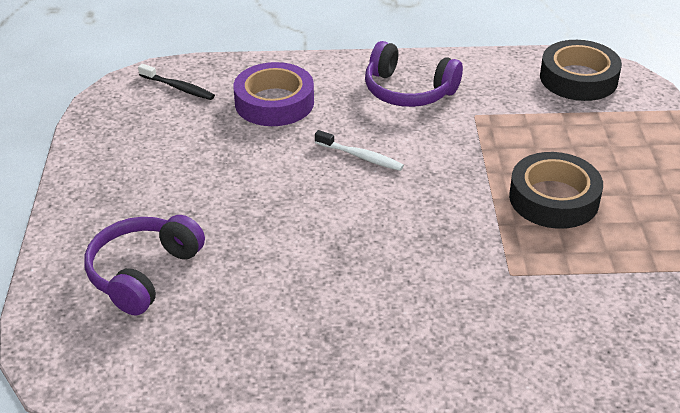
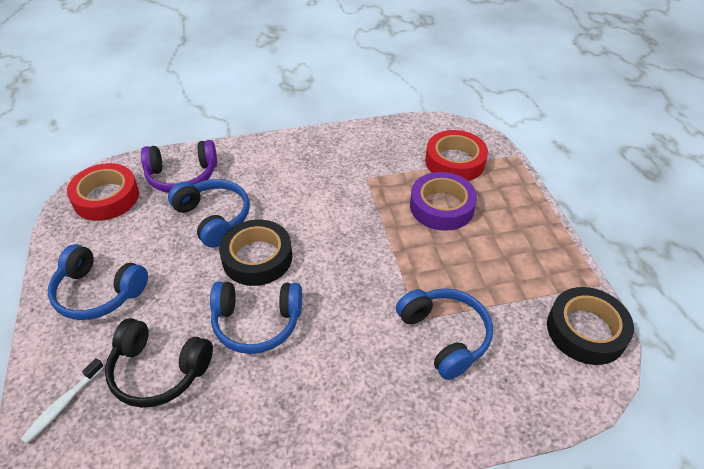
black headphones: 0 -> 1
black toothbrush: 1 -> 0
blue headphones: 0 -> 4
purple headphones: 2 -> 1
red tape: 0 -> 2

